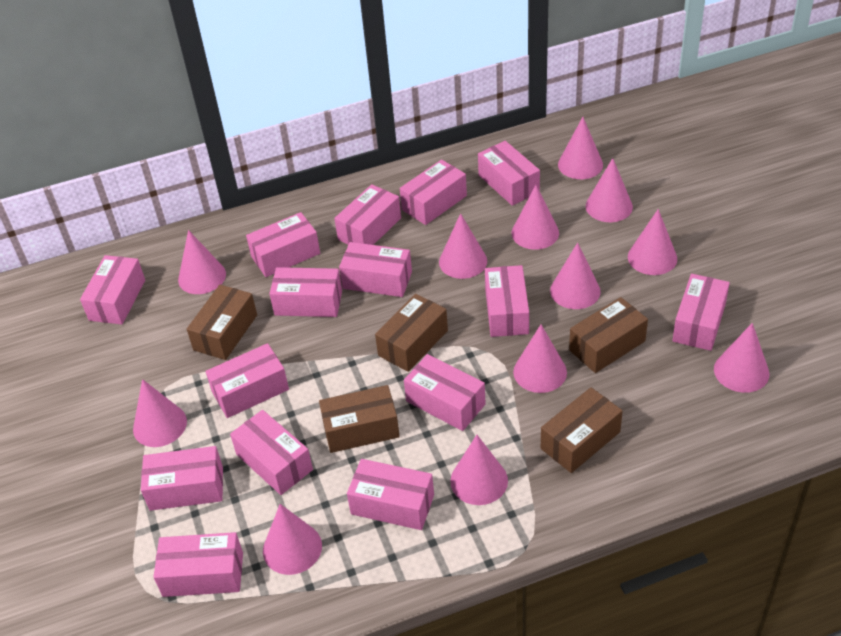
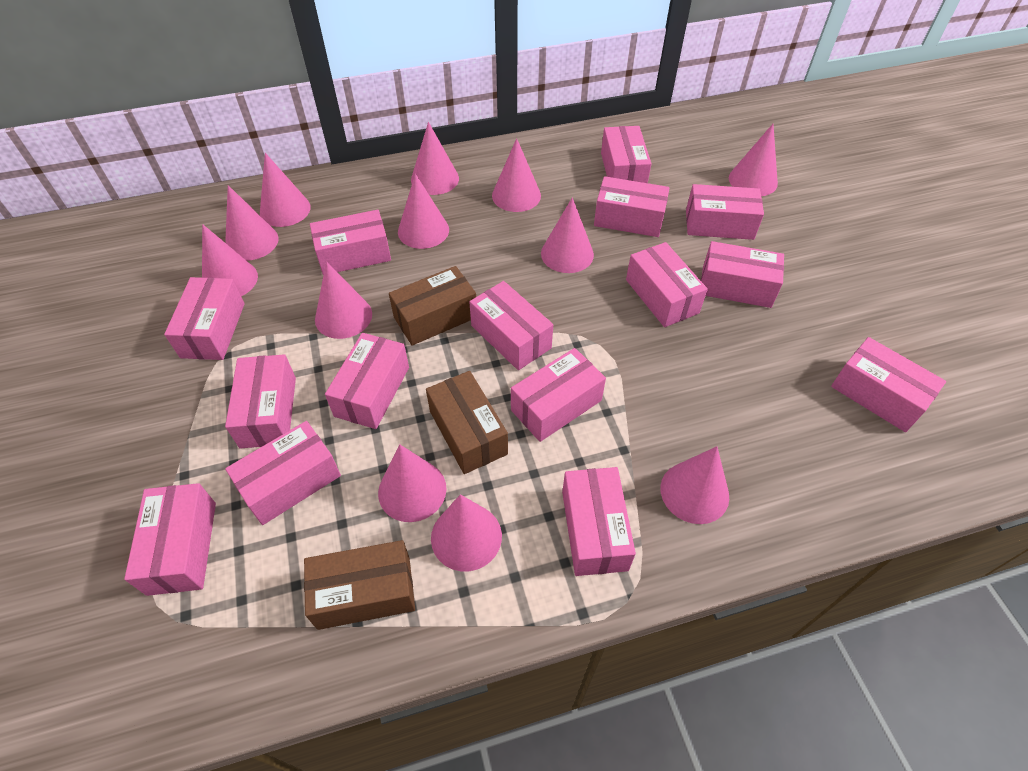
brown box: 5 -> 3

